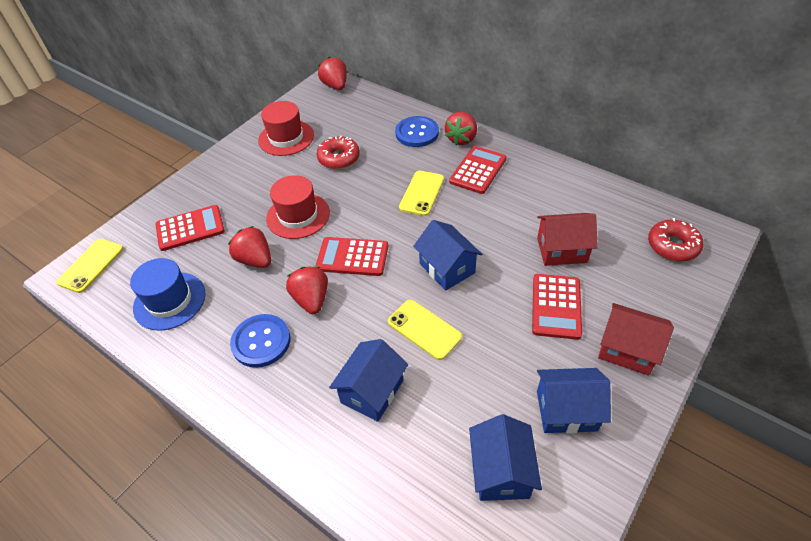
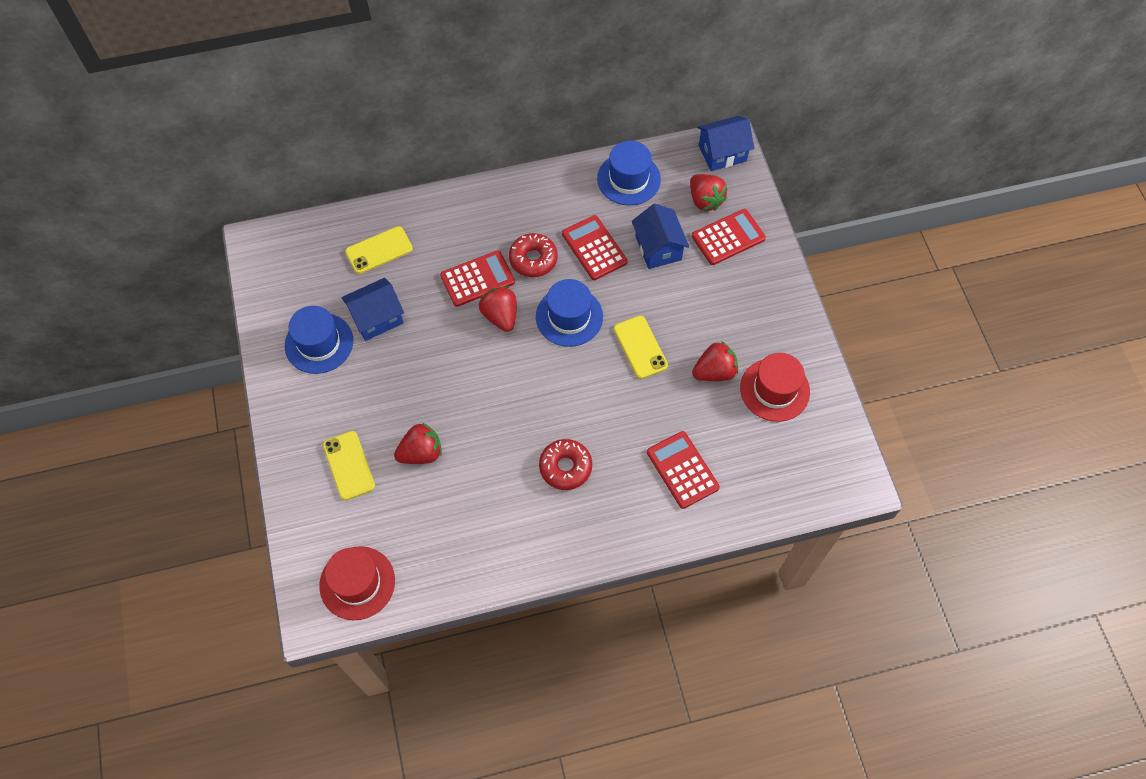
blue button: 2 -> 0
blue hat: 1 -> 3
blue house: 4 -> 3
red house: 2 -> 0

